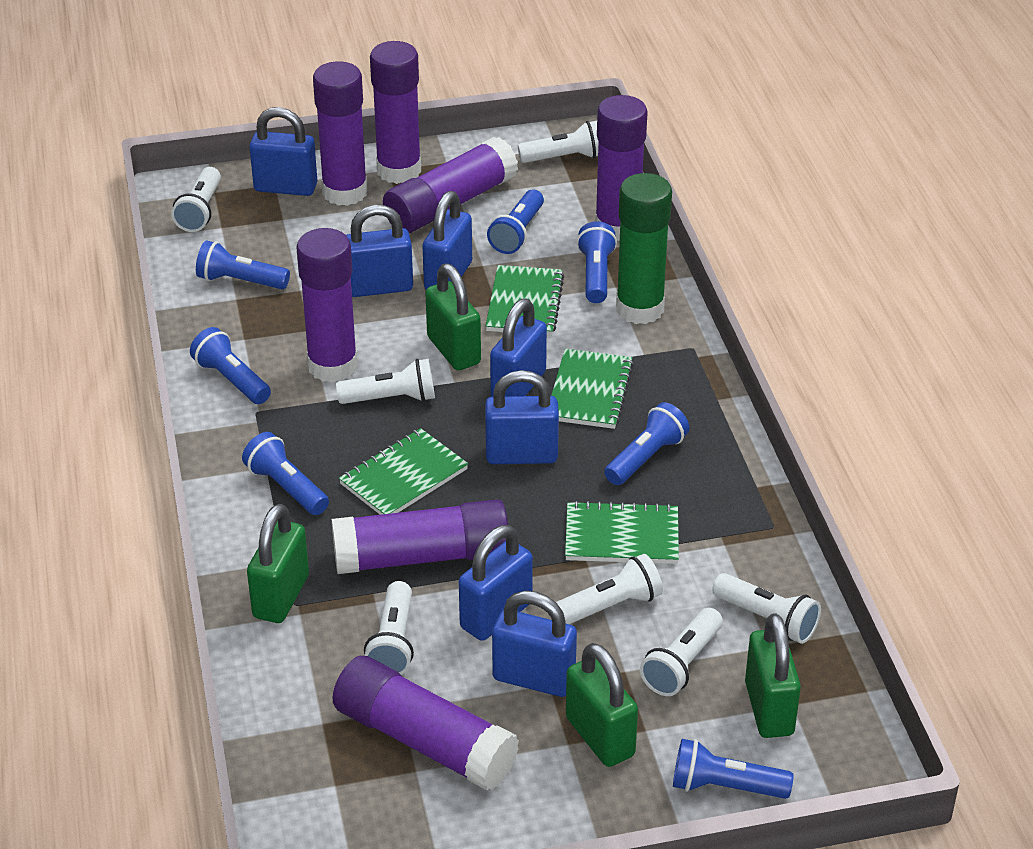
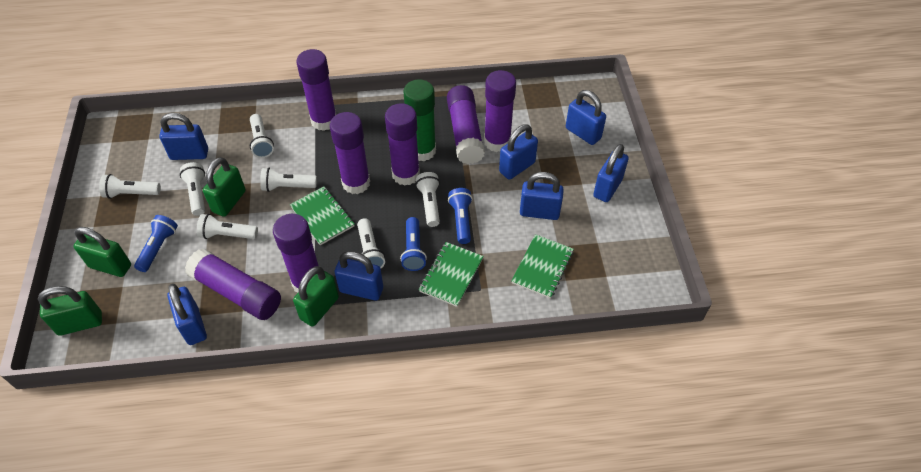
blue flashlight: 7 -> 3
green notebook: 4 -> 3

